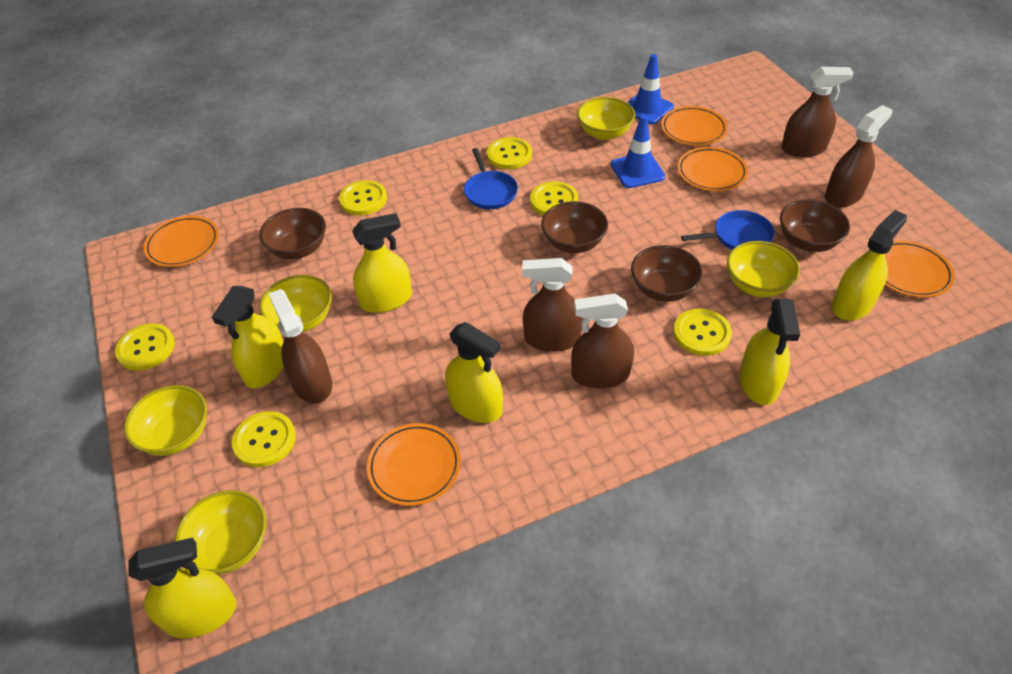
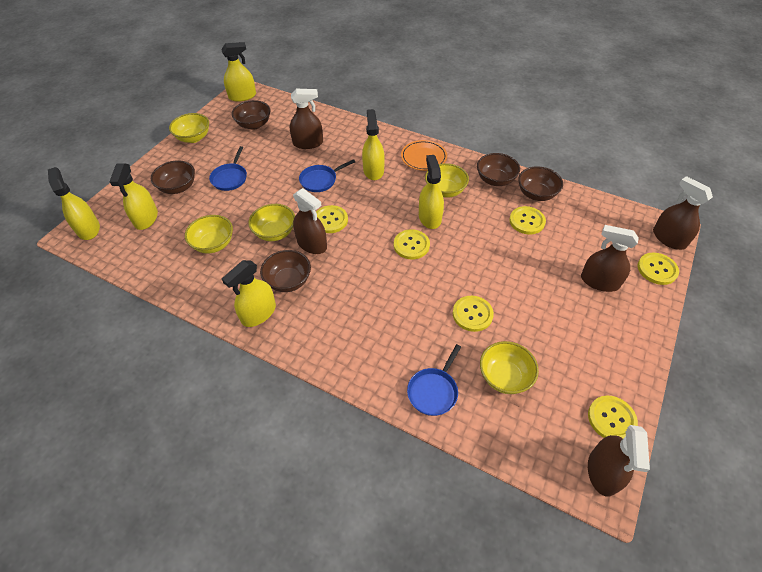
blue pan: 2 -> 3
blue traffic cone: 2 -> 0
brown bowl: 4 -> 5
orange plate: 5 -> 1

